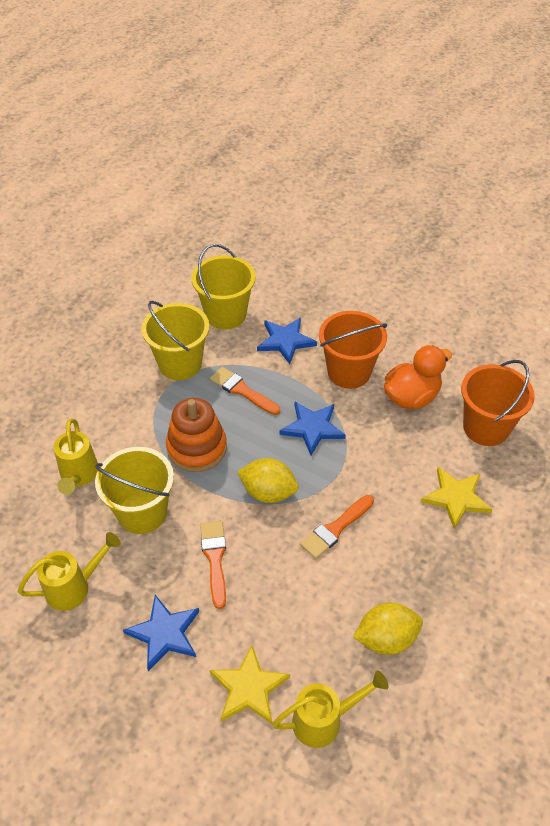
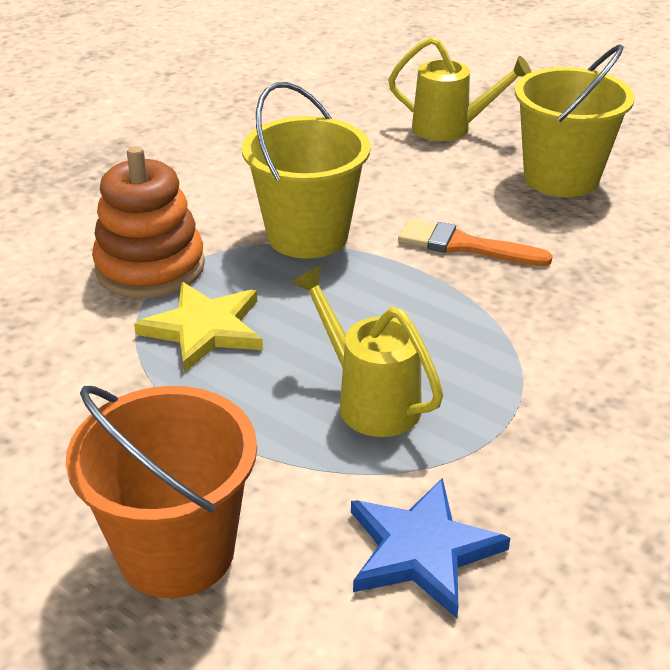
blue star: 3 -> 1
orange brush: 3 -> 1
orange bucket: 2 -> 1
orange duck: 1 -> 0
yellow bucket: 3 -> 2
yellow lemon: 2 -> 0
yellow star: 2 -> 1
yellow watering can: 3 -> 2

